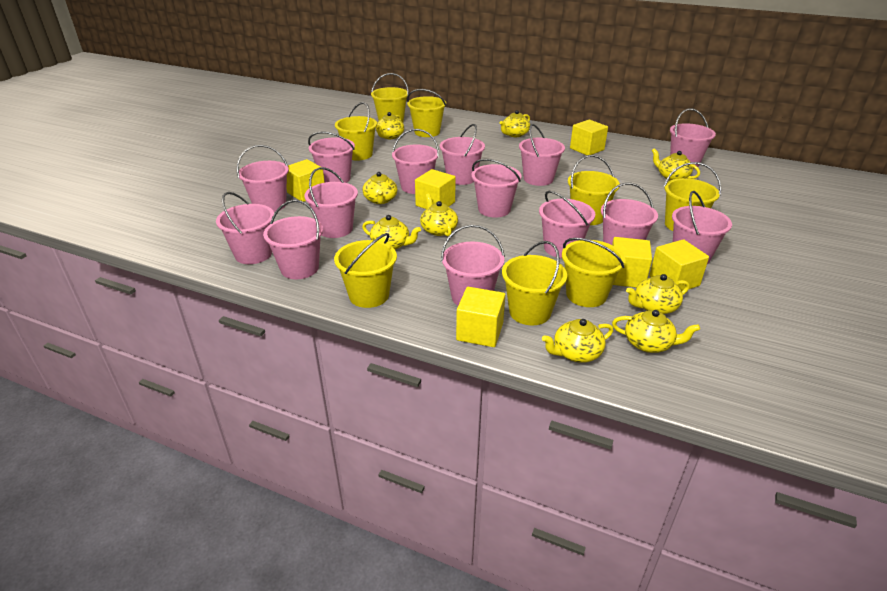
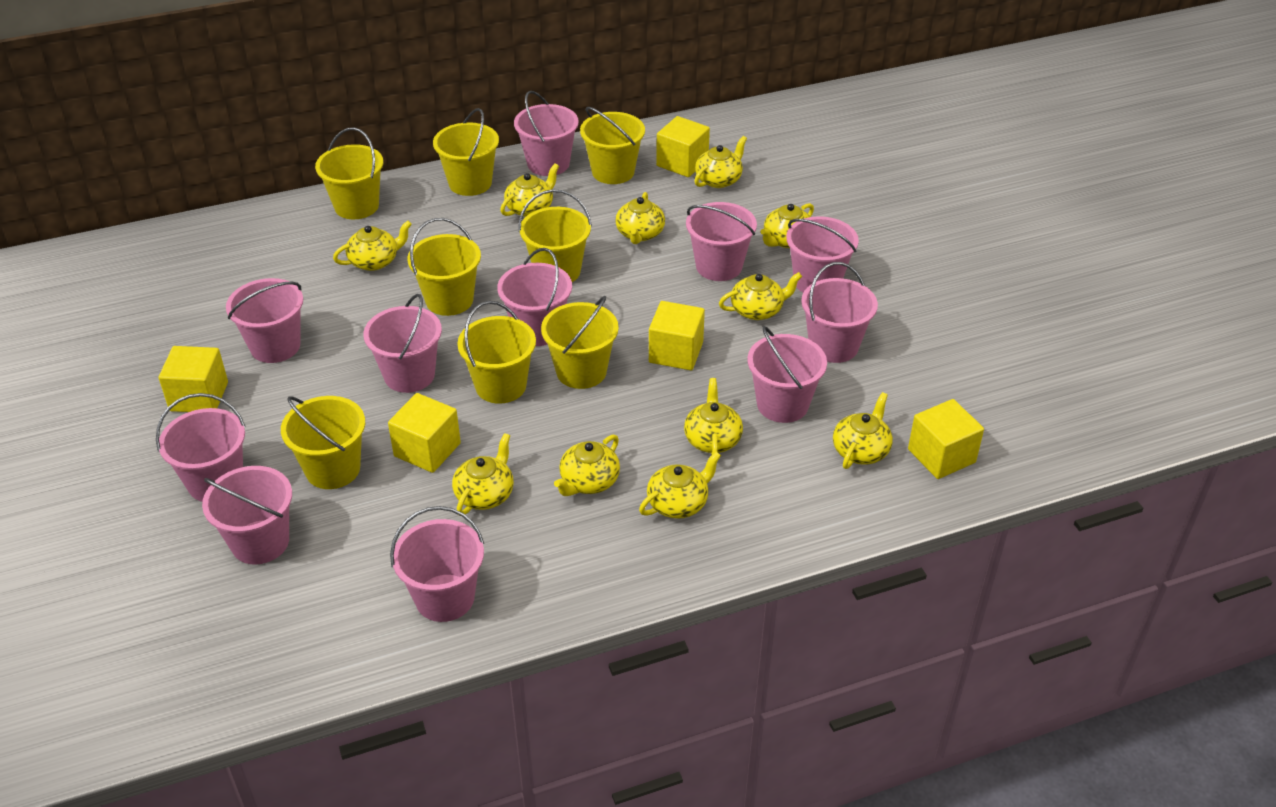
pink bucket: 14 -> 11
yellow cube: 6 -> 5
yellow teapot: 9 -> 11

